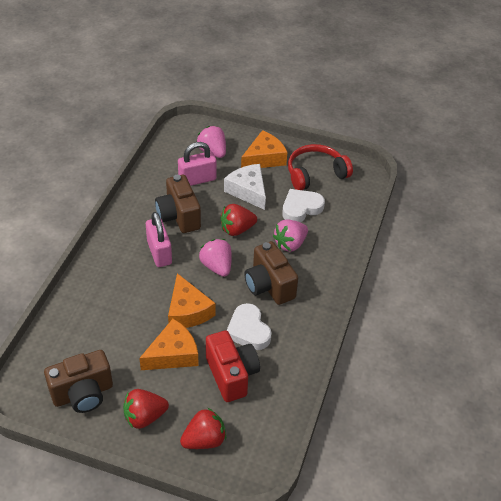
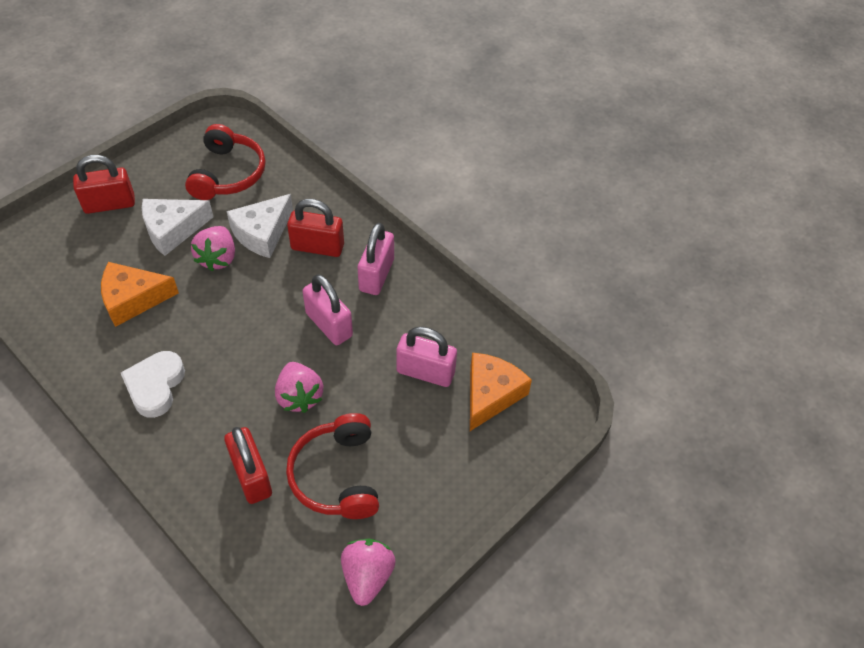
brown camera: 3 -> 0
orange cheese: 3 -> 2
pink padlock: 2 -> 3
red camera: 1 -> 0
red headphones: 1 -> 2
red padlock: 0 -> 3
red strawberry: 3 -> 0
white cheese: 1 -> 2
white heart: 2 -> 1

